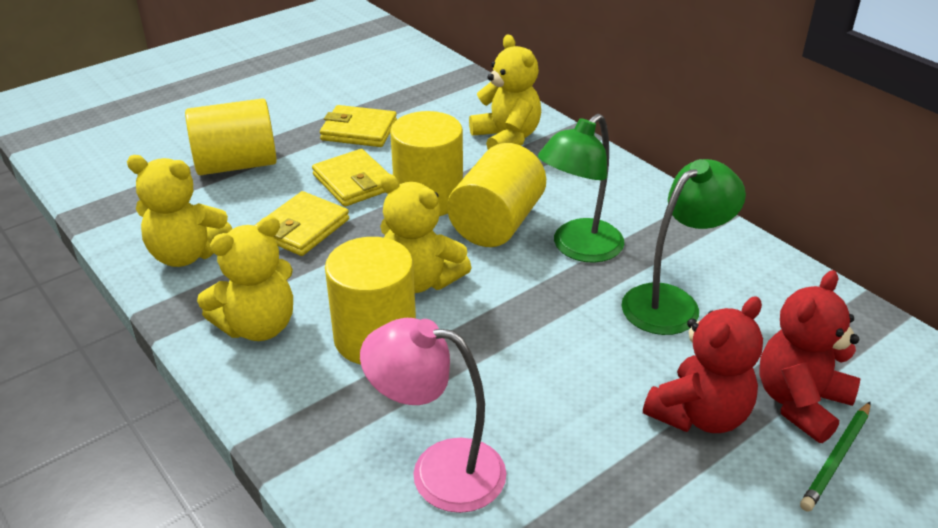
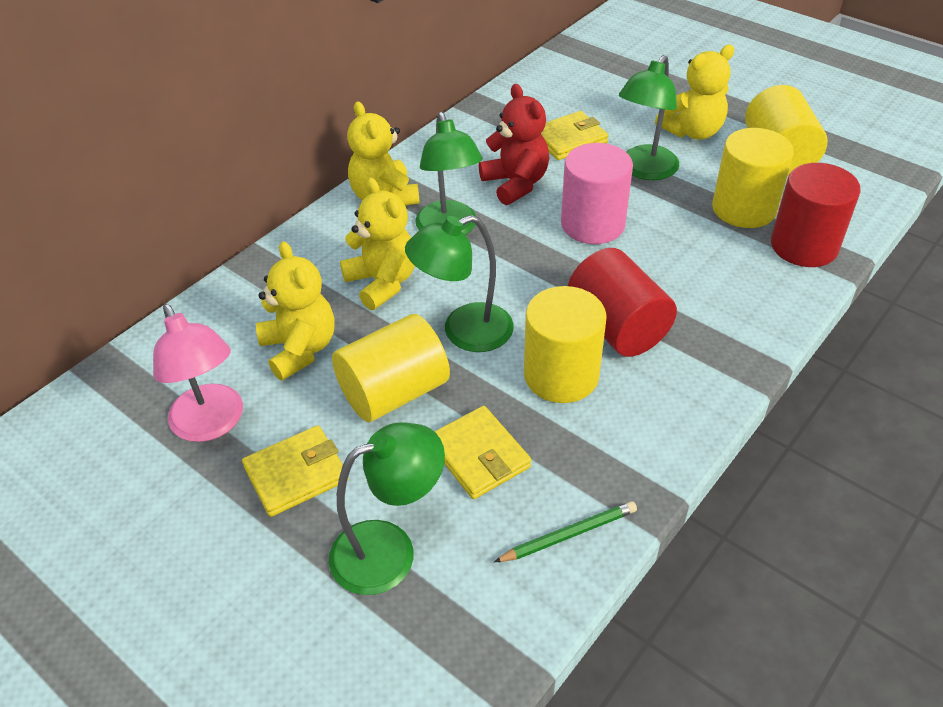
green lamp: 2 -> 4
pink cylinder: 0 -> 1
red cylinder: 0 -> 2
red teddy bear: 2 -> 1

